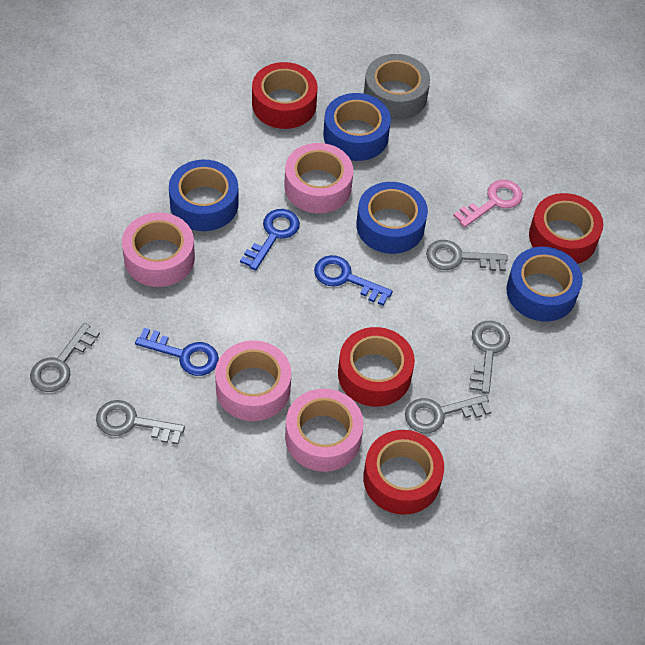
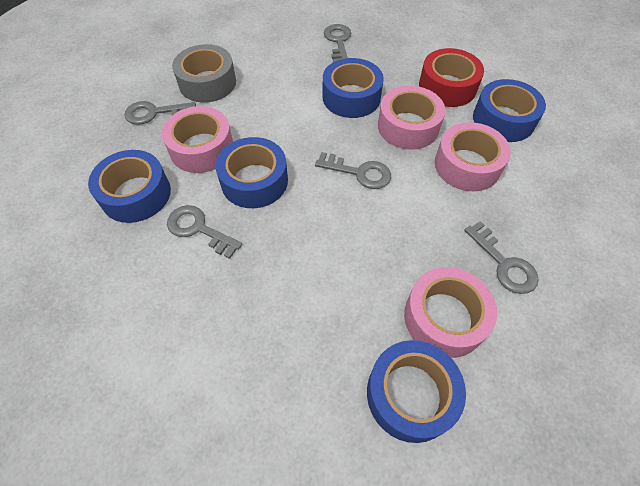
blue key: 3 -> 0
blue tape: 4 -> 5
pink key: 1 -> 0
red tape: 4 -> 1

